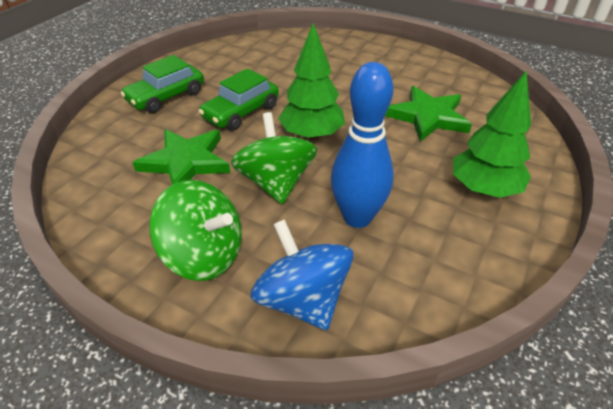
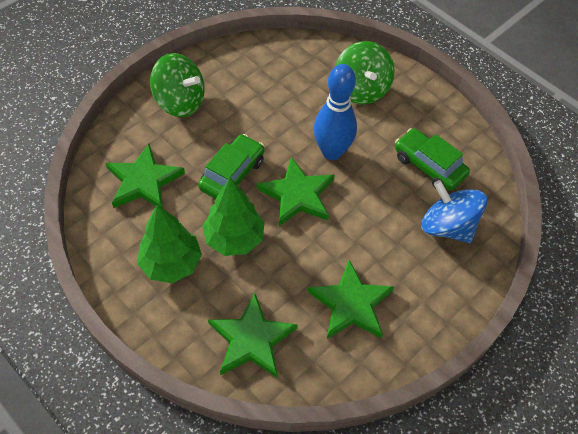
green star: 2 -> 4

